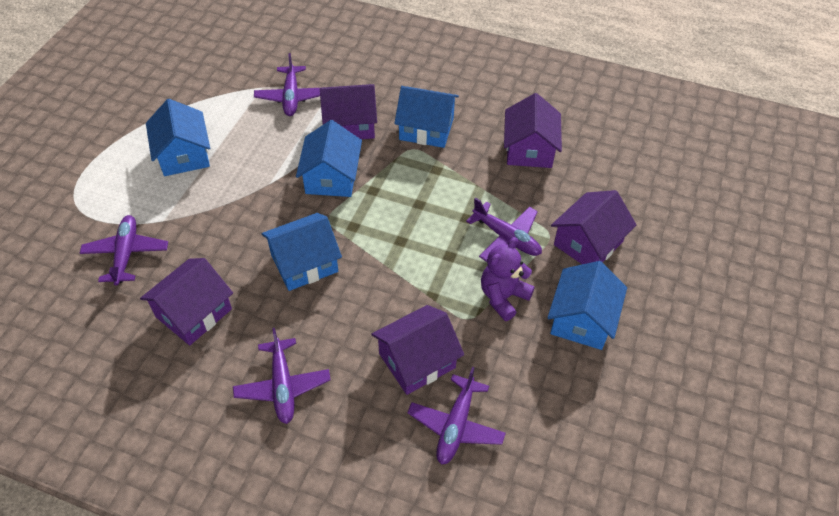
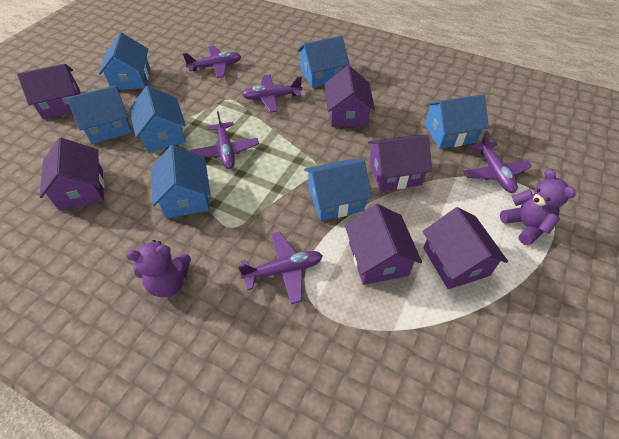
blue house: 5 -> 7
purple house: 5 -> 6
purple teddy bear: 1 -> 2

